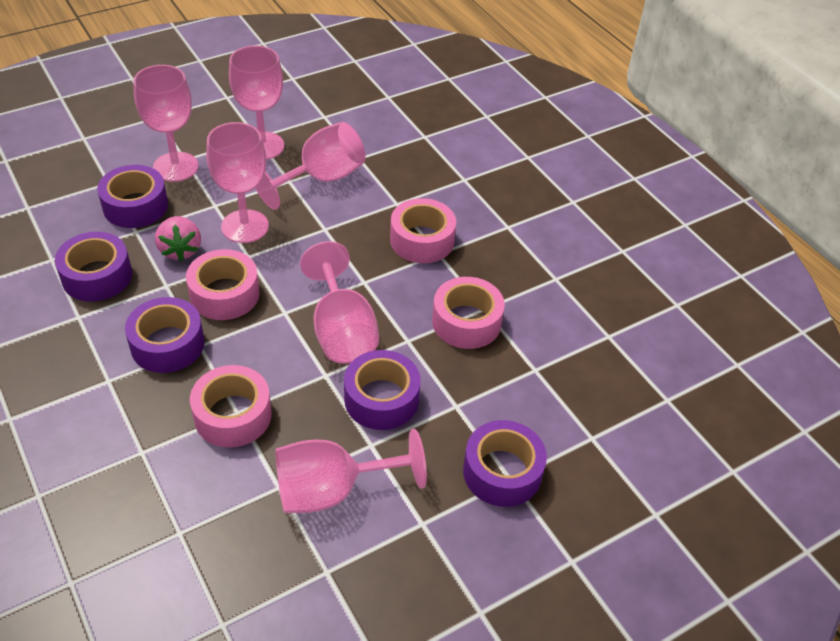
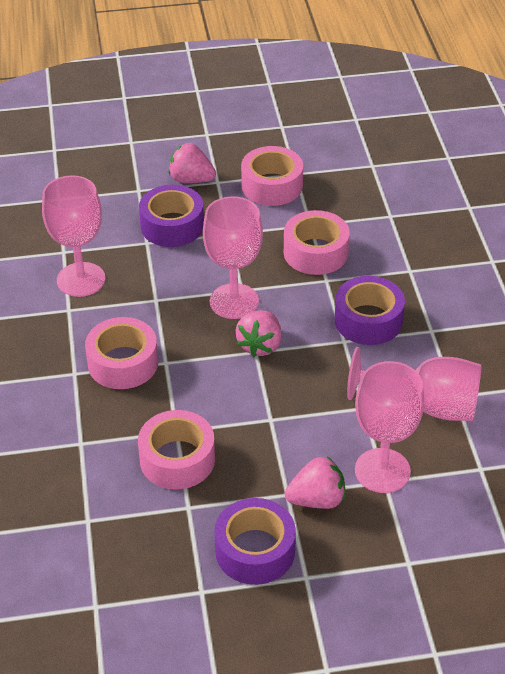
pink goblet: 6 -> 4
pink strawberry: 1 -> 3
purple tape: 5 -> 3

